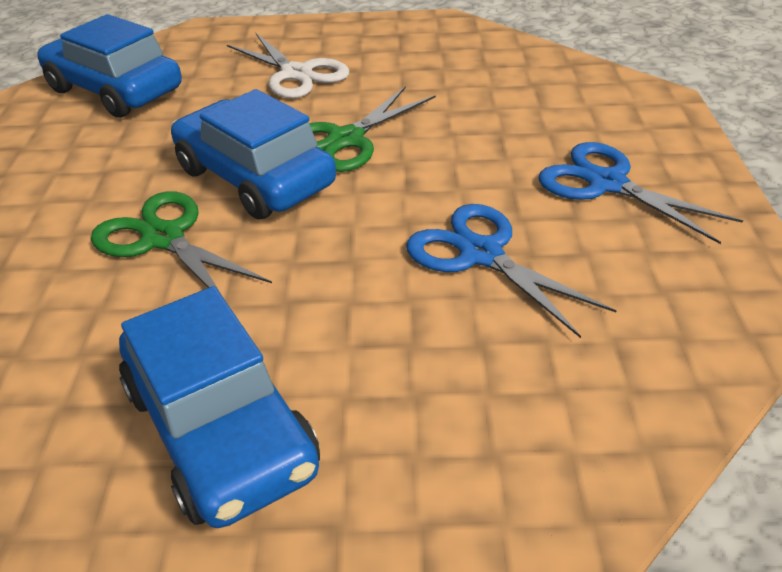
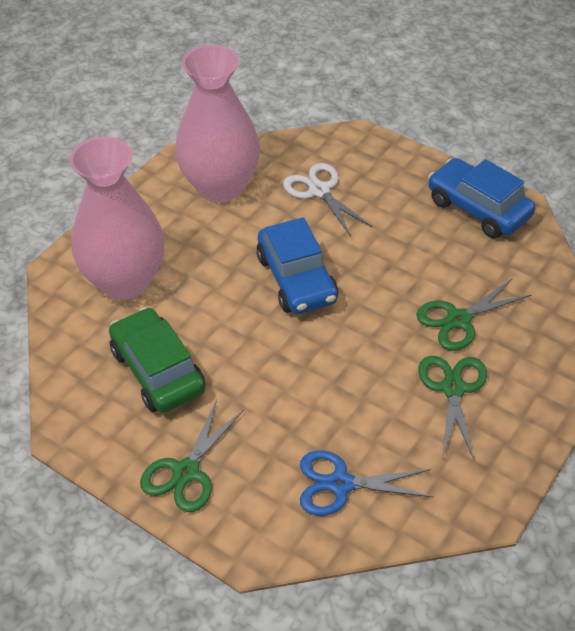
blue car: 3 -> 2
blue scissors: 2 -> 1
green car: 0 -> 1
green scissors: 2 -> 3
pink vase: 0 -> 2

